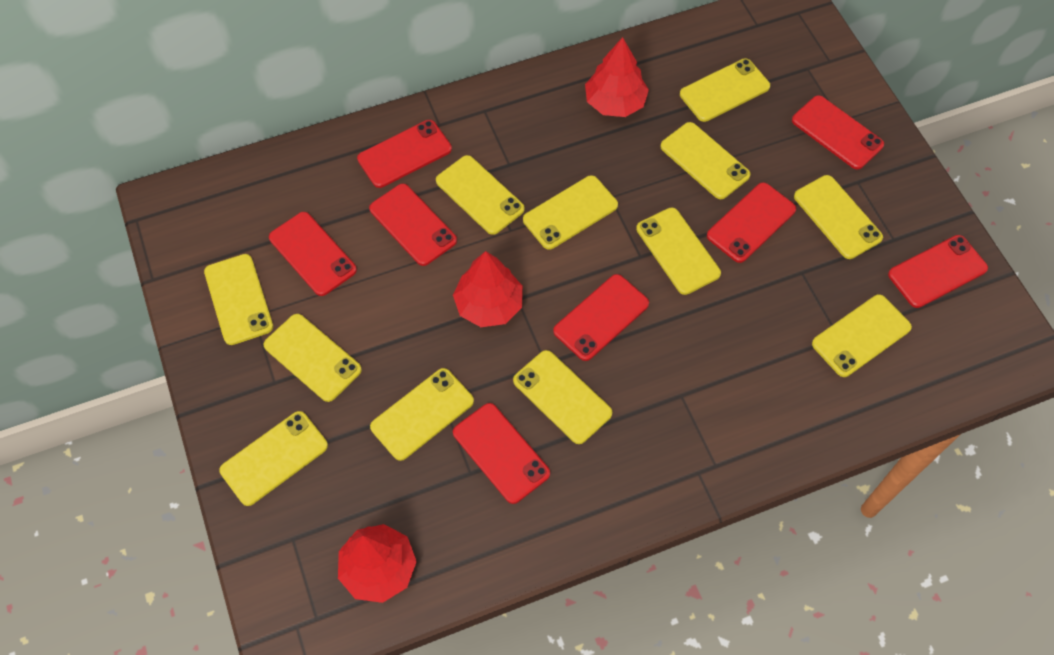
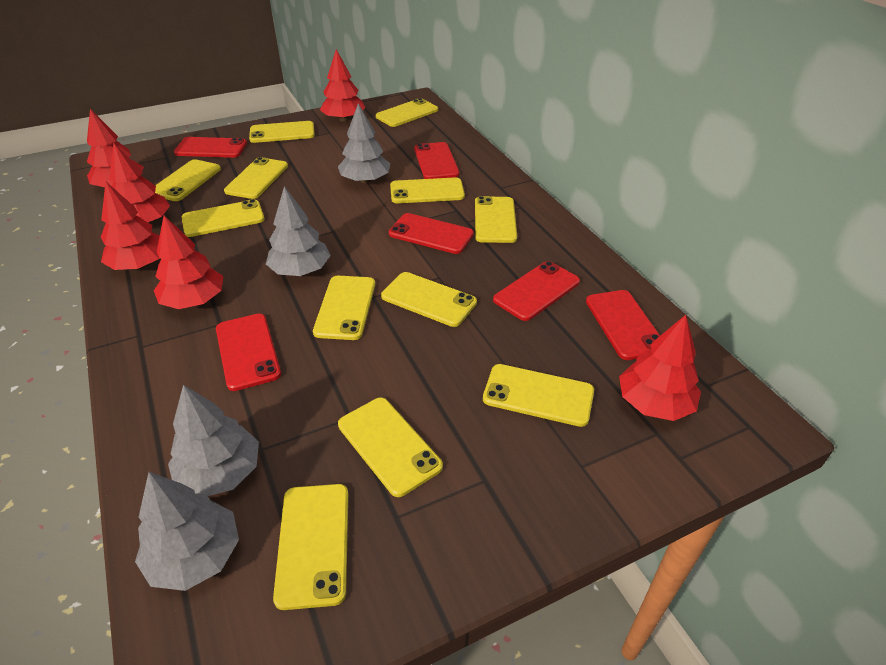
grey tree: 0 -> 4
red phone: 8 -> 6
red tree: 3 -> 6

